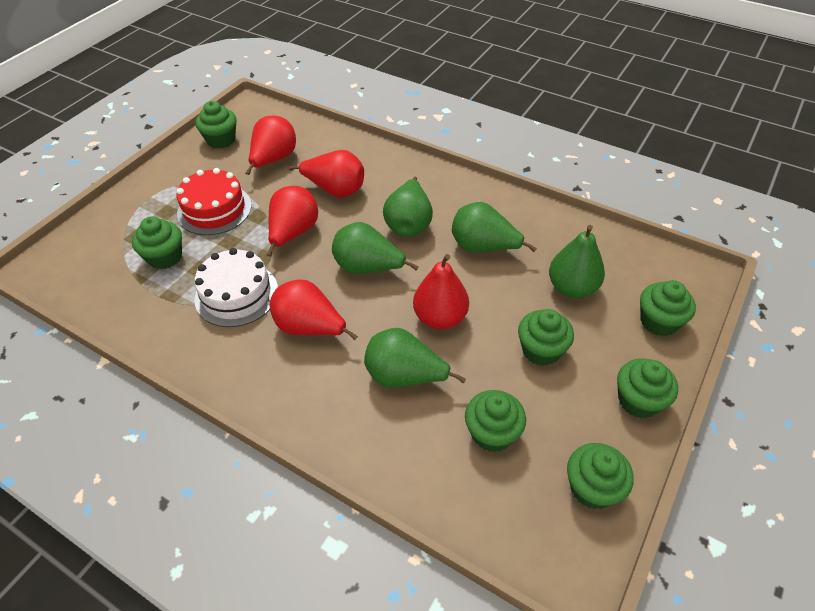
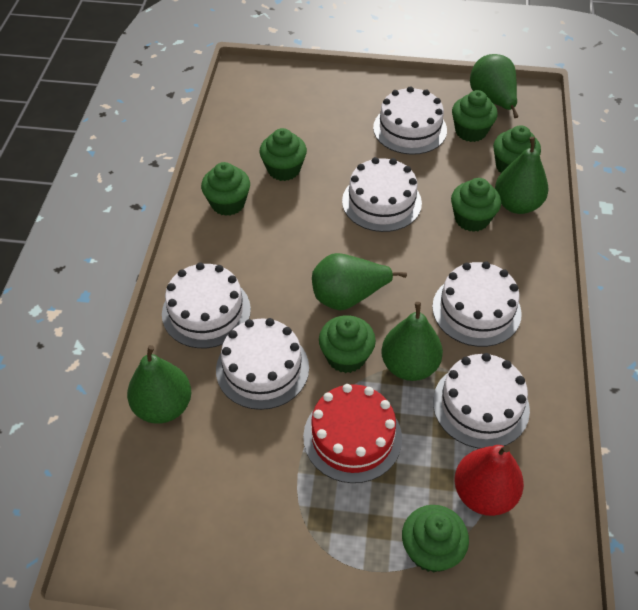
red pear: 5 -> 1
white cake: 1 -> 6

